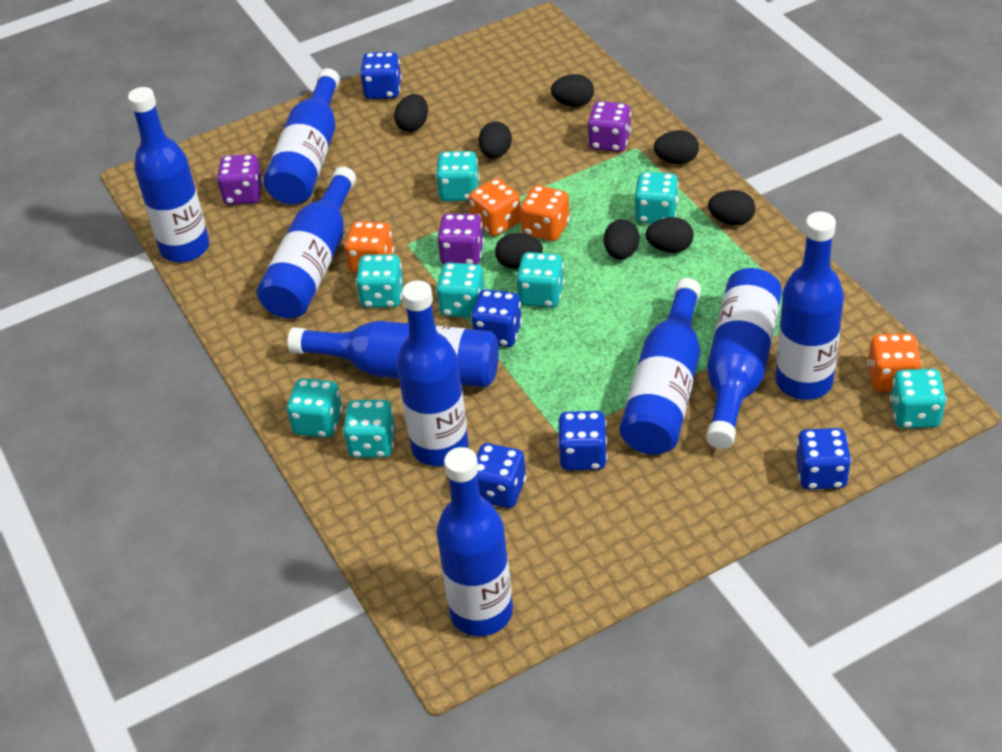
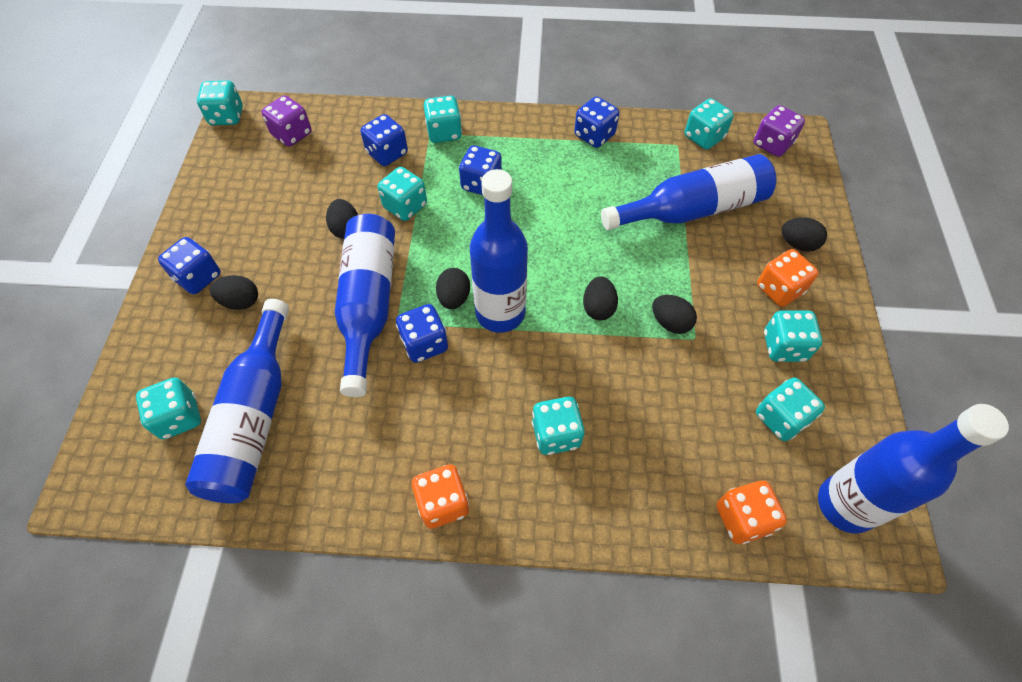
black egg: 8 -> 6
blue bottle: 9 -> 5
orange dice: 4 -> 3
purple dice: 3 -> 2

